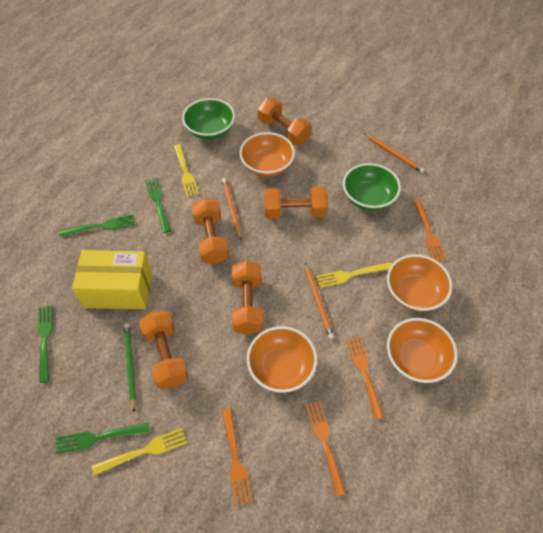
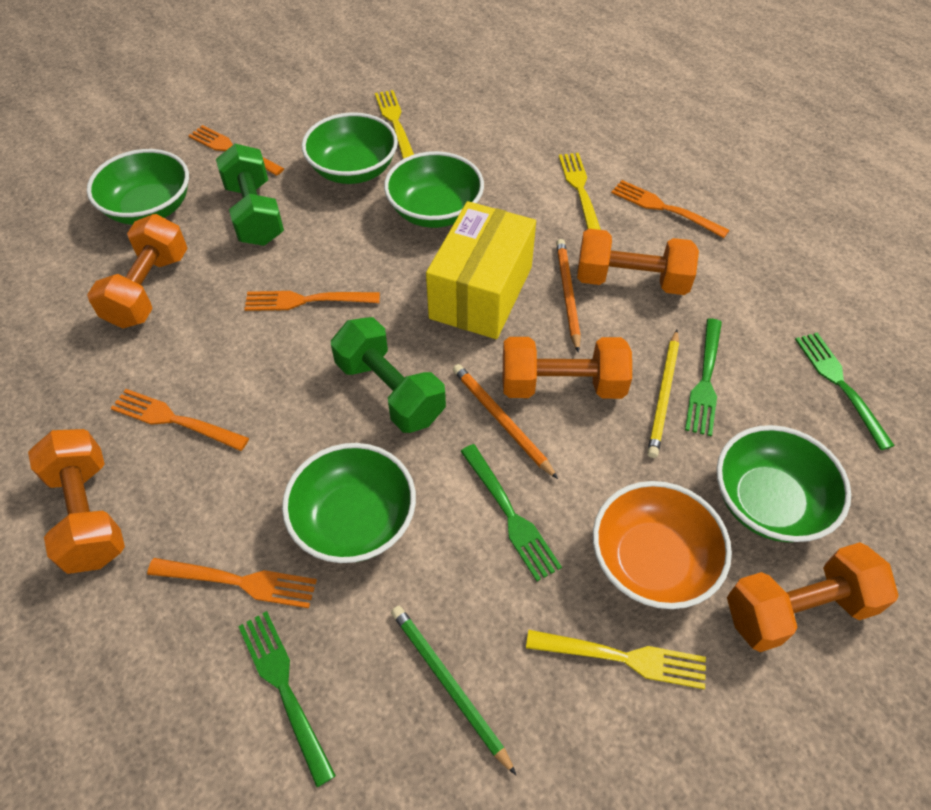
green bowl: 2 -> 5
green dumbbell: 0 -> 2
orange bowl: 4 -> 1
orange fork: 4 -> 5
orange pencil: 3 -> 2
yellow pencil: 0 -> 1

